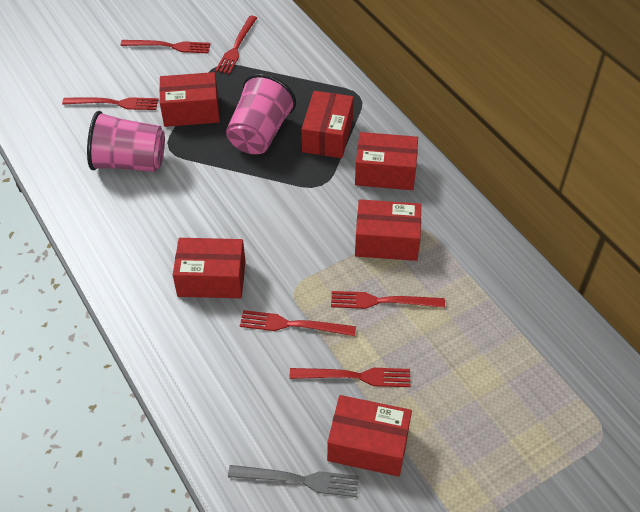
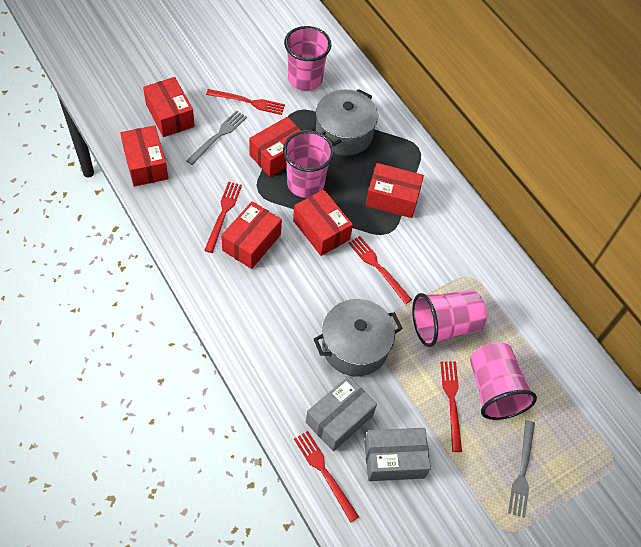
grey box: 0 -> 2
grey fork: 1 -> 2
grey pot: 0 -> 2
pink cup: 2 -> 4
red fork: 6 -> 5

